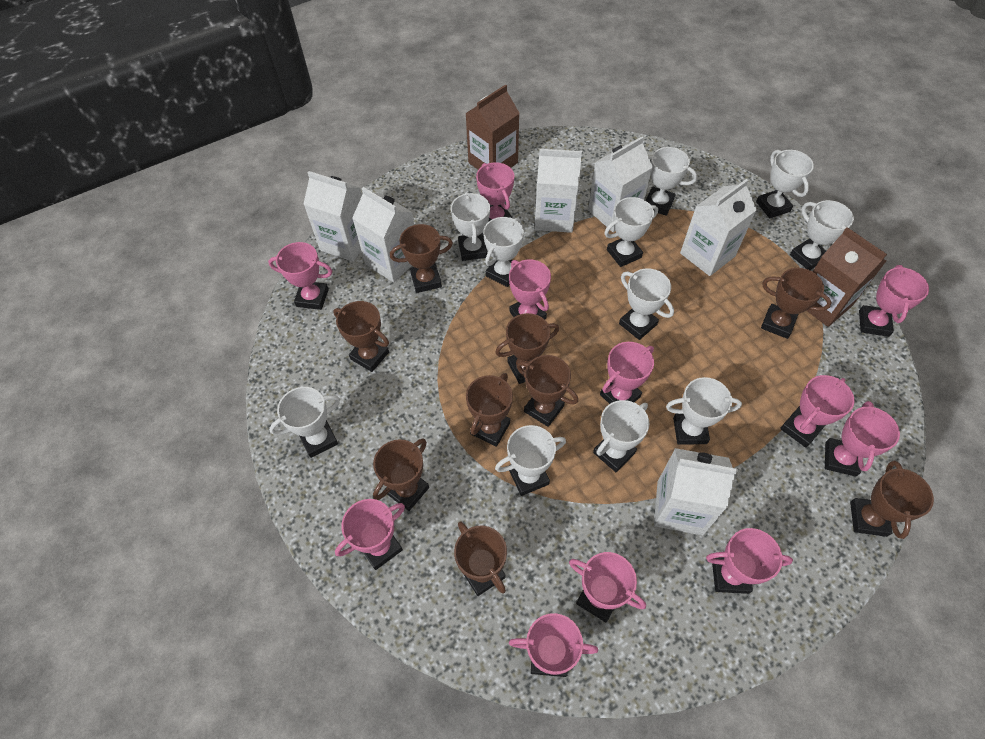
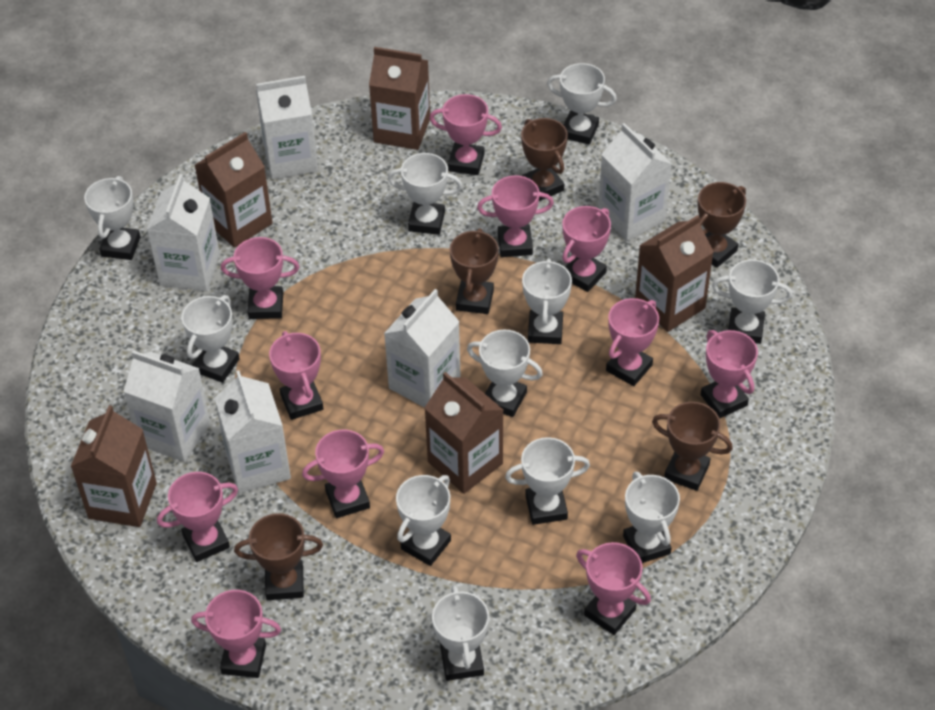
brown carton: 2 -> 5
brown trophy: 9 -> 5

